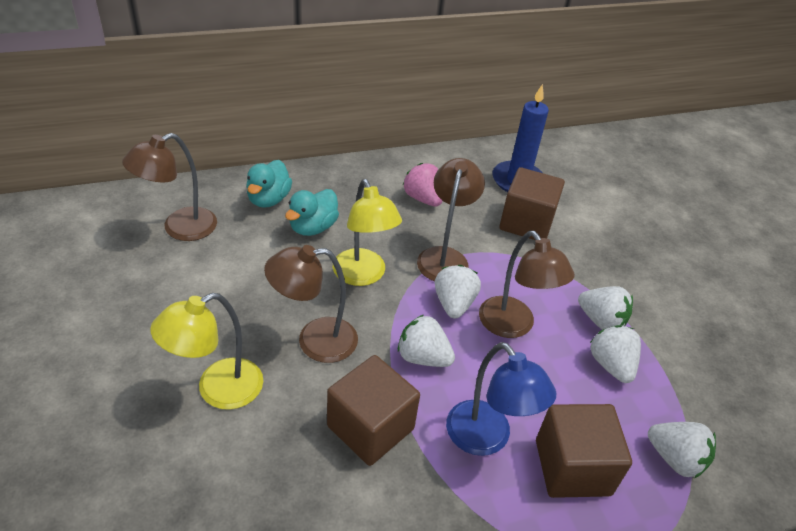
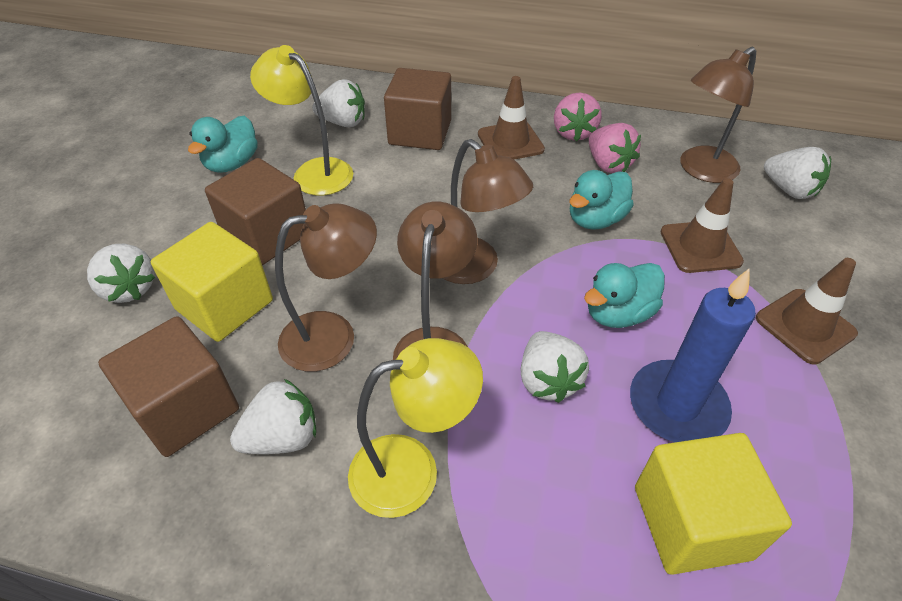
blue lamp: 1 -> 0
brown traffic cone: 0 -> 3
pink strawberry: 1 -> 2
turquoise duck: 2 -> 3
yellow cube: 0 -> 2

